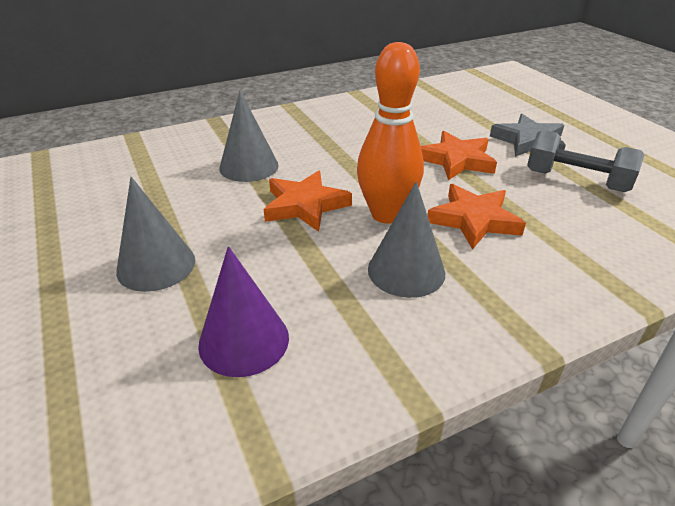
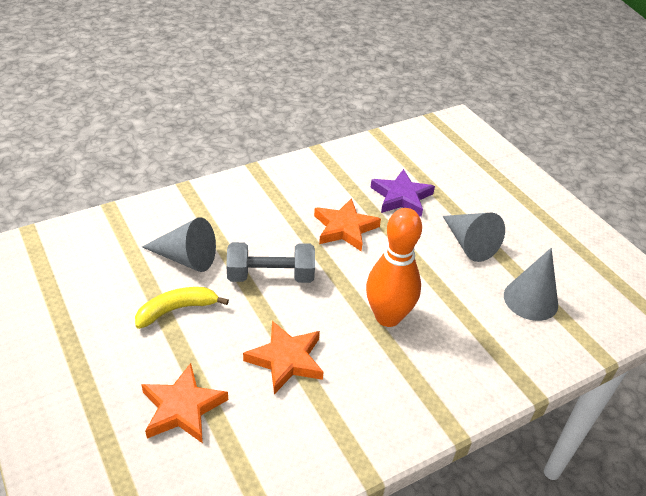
grey star: 1 -> 0
purple cone: 1 -> 0
purple star: 0 -> 1
yellow banana: 0 -> 1

